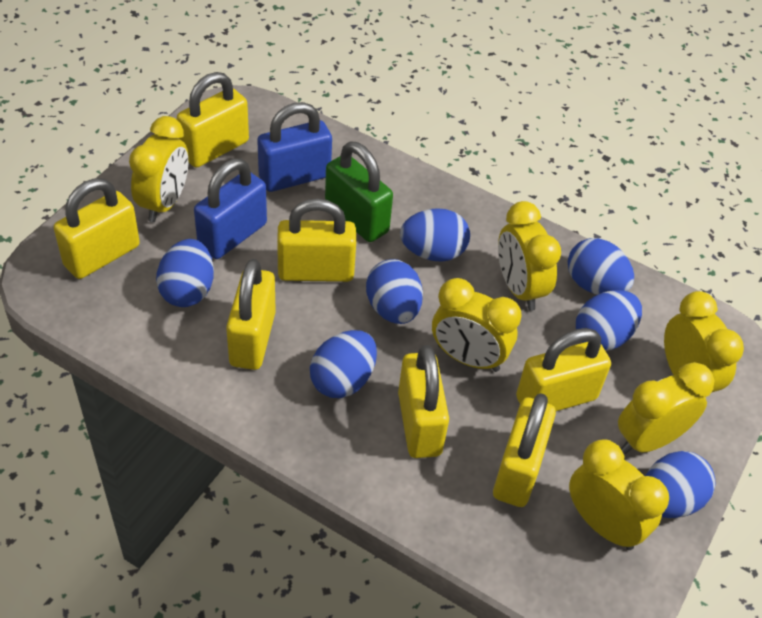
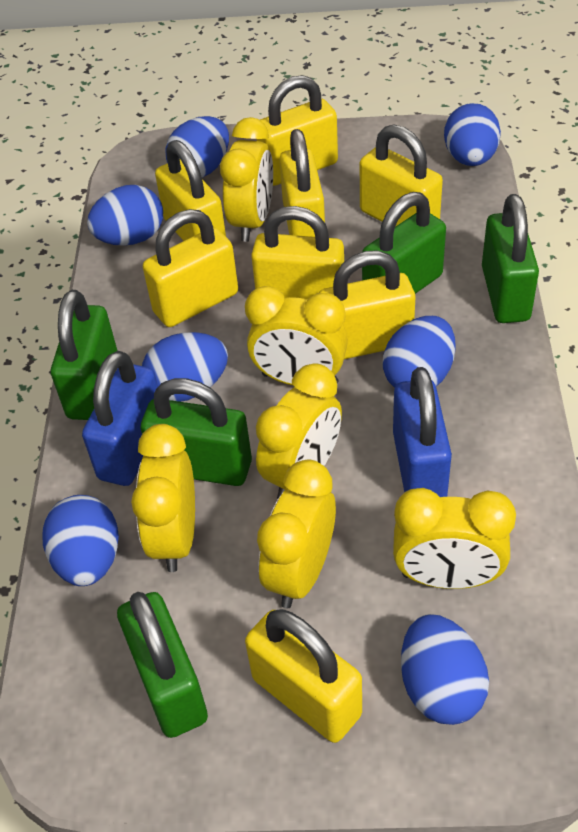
green padlock: 1 -> 5
yellow padlock: 7 -> 8

